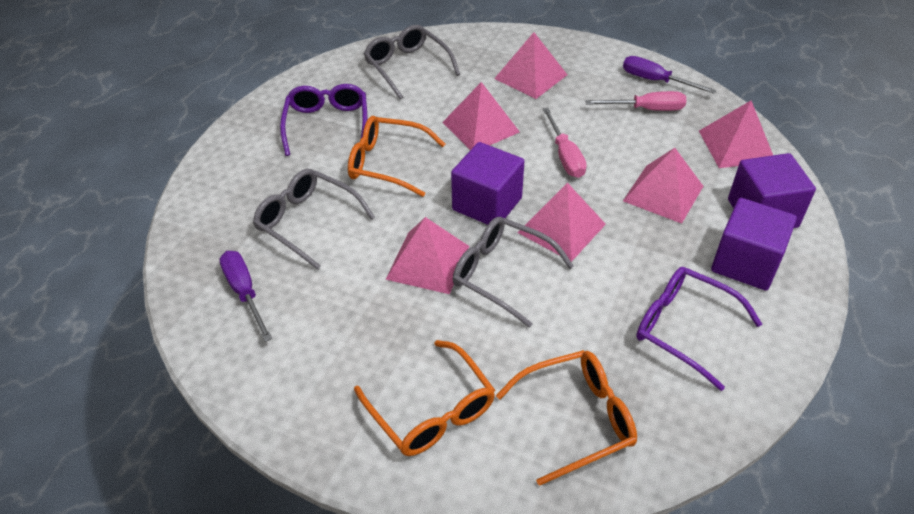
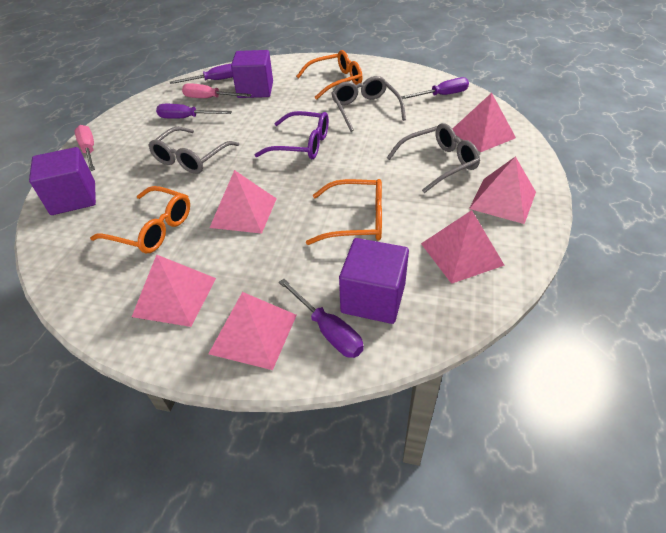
purple glasses: 2 -> 1
purple screwdriver: 2 -> 4

